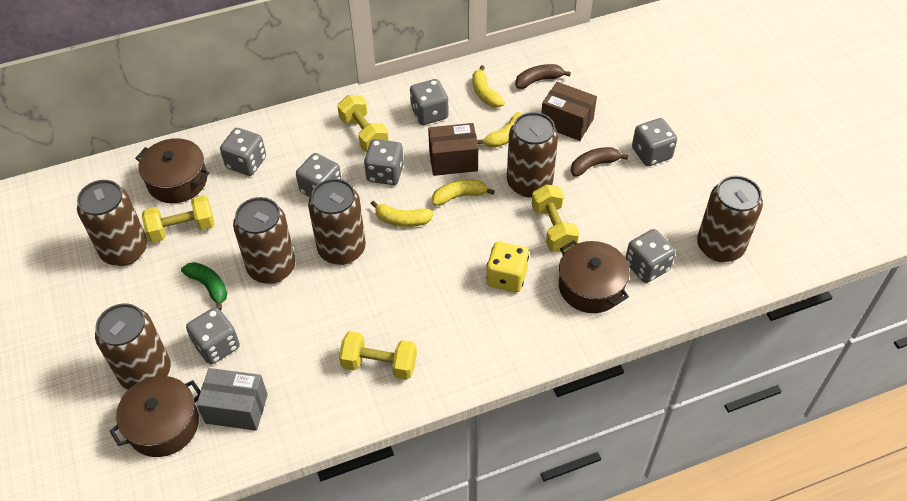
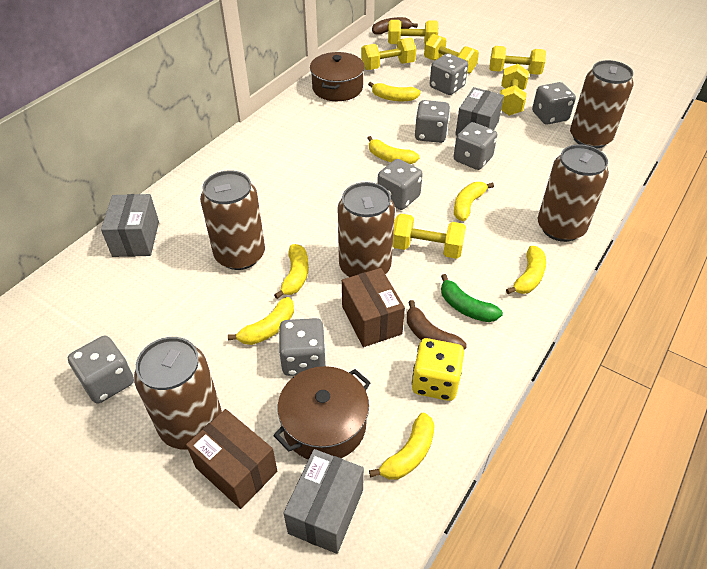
brown can: 6 -> 5
brown pot: 3 -> 2
grey box: 1 -> 3
yellow banana: 4 -> 7
yellow dumbbell: 4 -> 6

